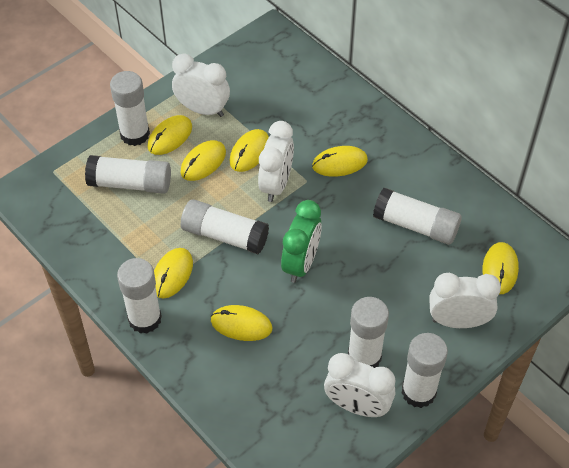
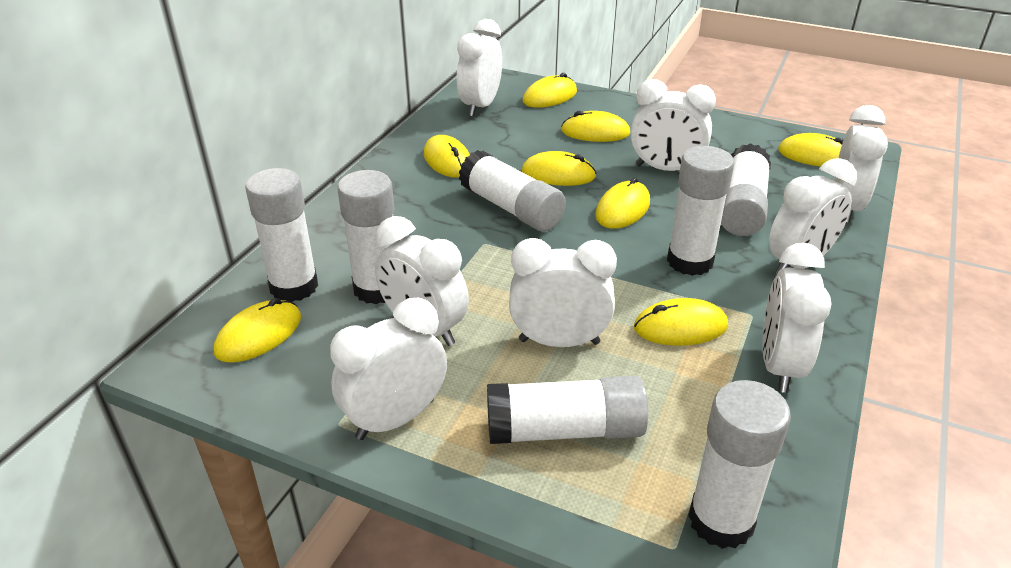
green clock: 1 -> 0
white clock: 4 -> 8
yellow mouse: 7 -> 8

